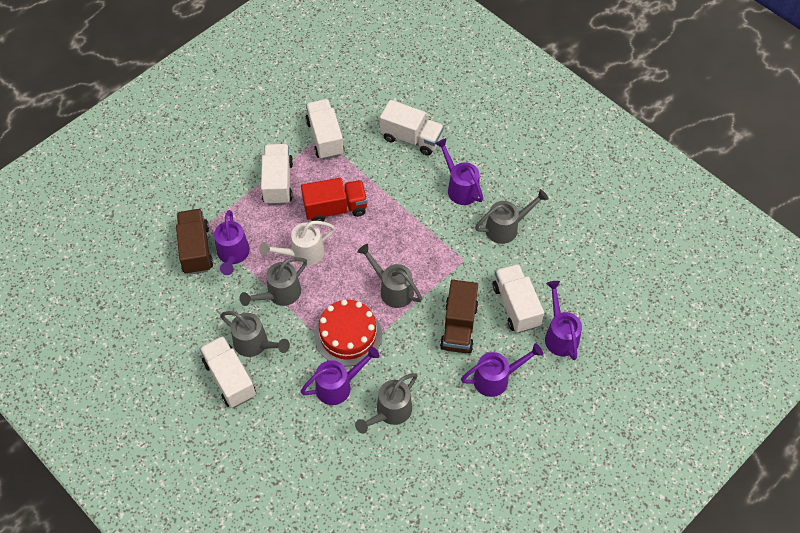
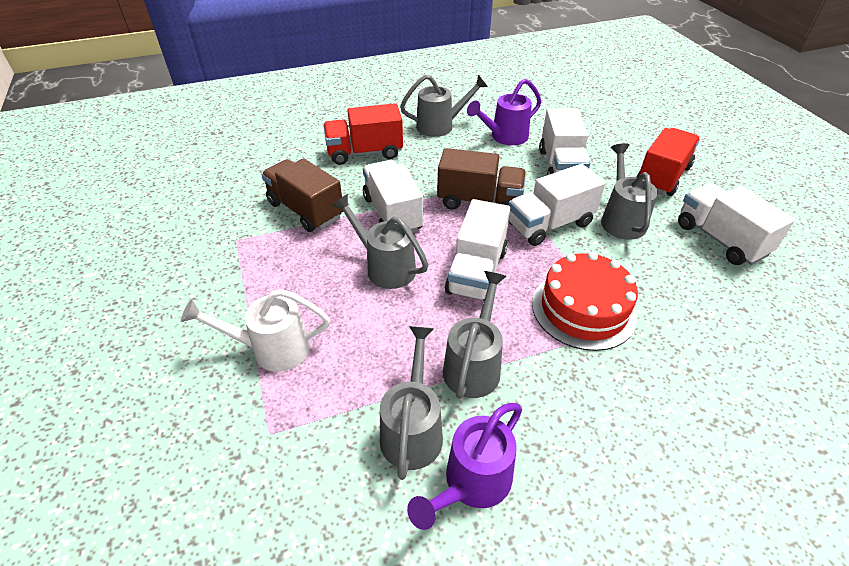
purple watering can: 5 -> 2
red truck: 1 -> 2

